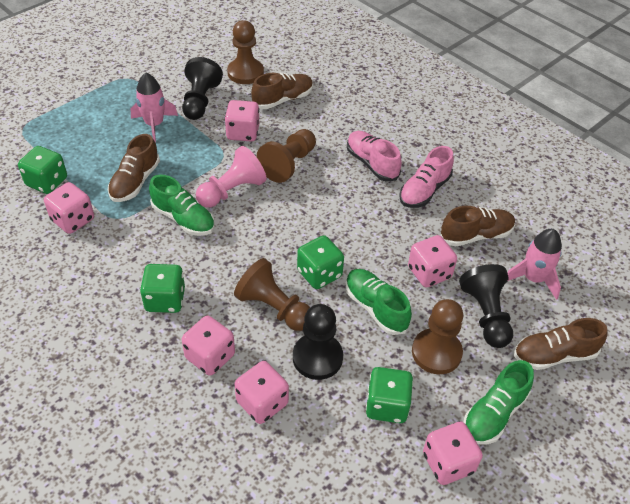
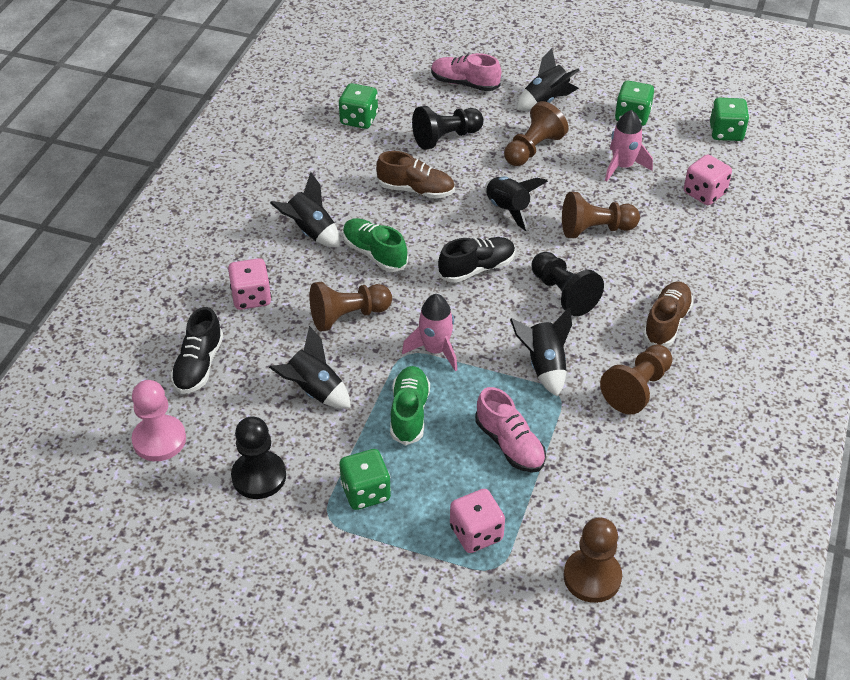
black rocket: 0 -> 5
black shoe: 0 -> 2
brown pawn: 4 -> 5
brown shoe: 4 -> 2
green shoe: 3 -> 2
pink dice: 6 -> 3

